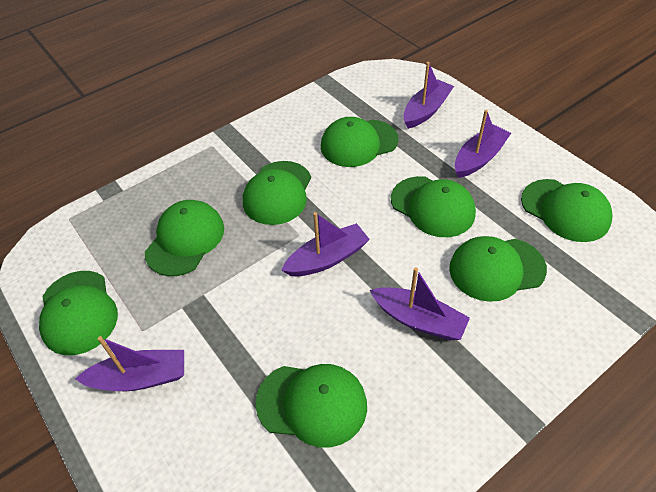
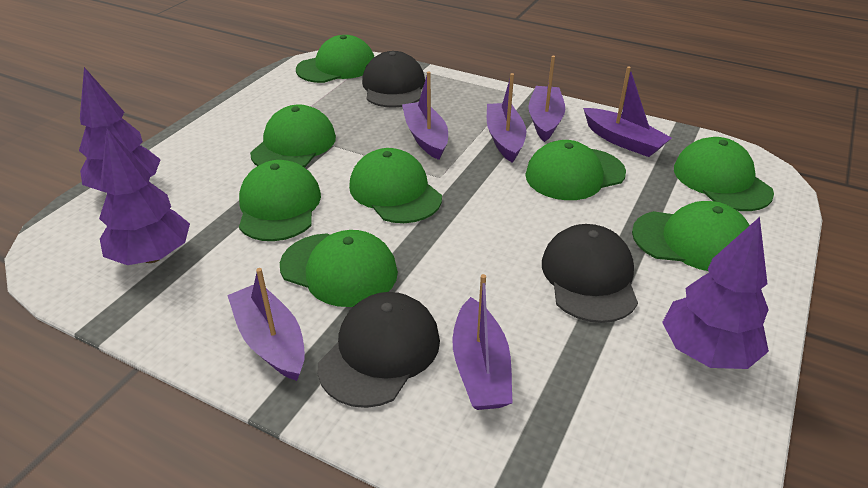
black cap: 0 -> 3
purple boat: 5 -> 6
purple tree: 0 -> 3

